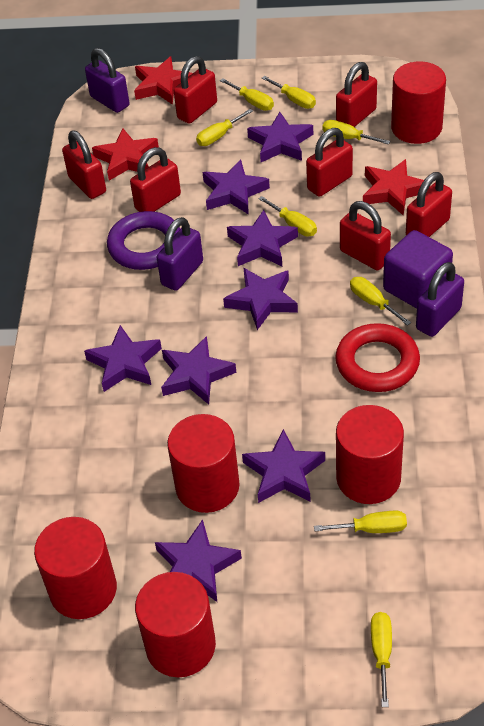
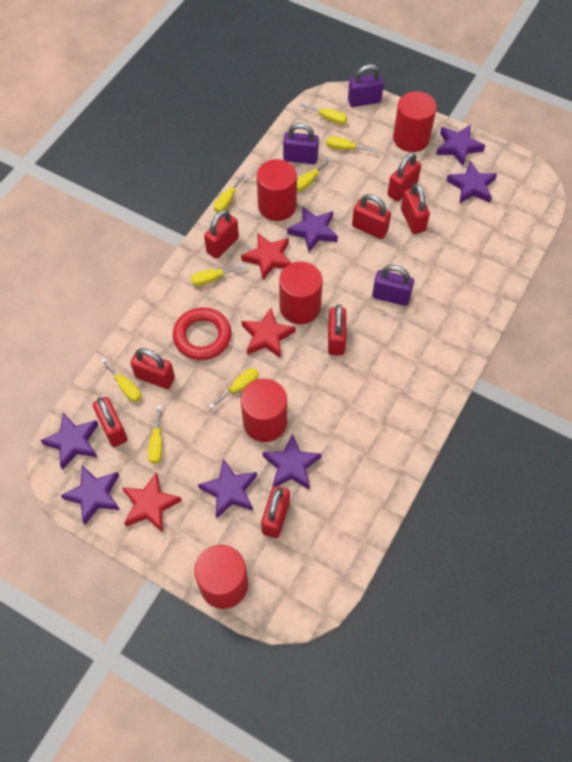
purple cube: 1 -> 0
purple ring: 1 -> 0
purple star: 8 -> 7
red padlock: 7 -> 8

